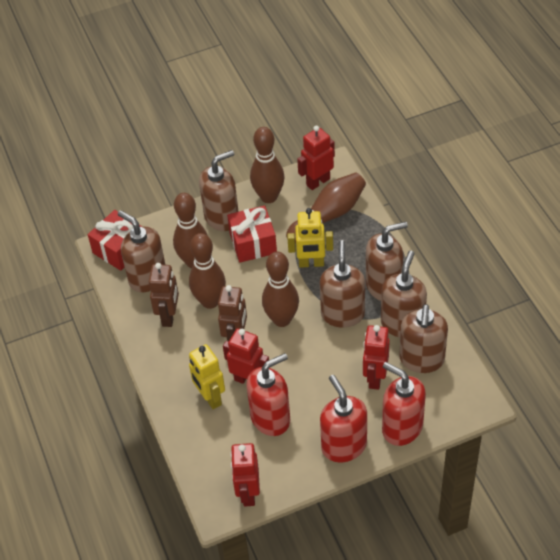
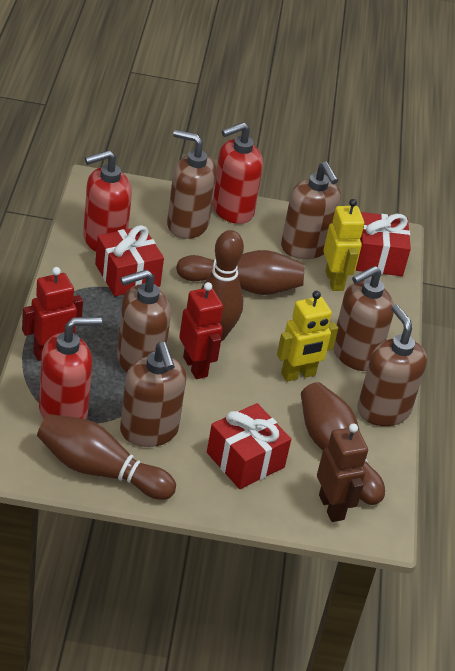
brown bowling pin: 5 -> 4
brown robot: 2 -> 1
red gift: 2 -> 3
red robot: 4 -> 2

